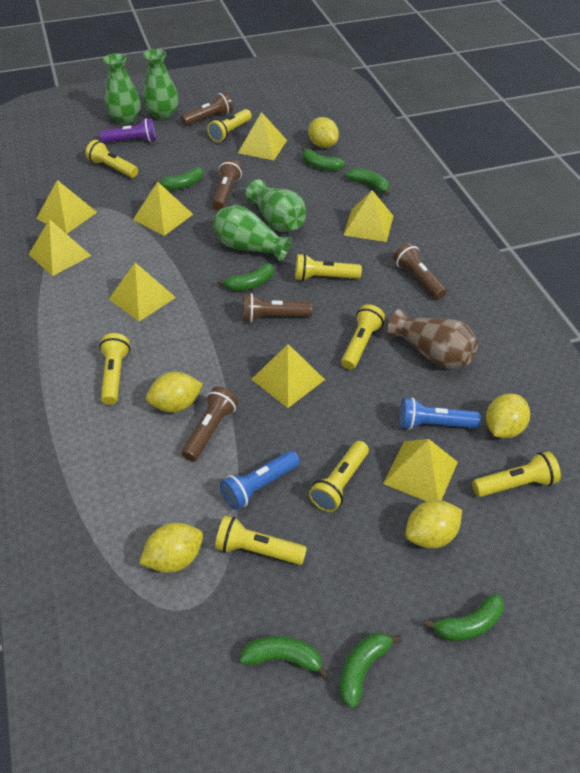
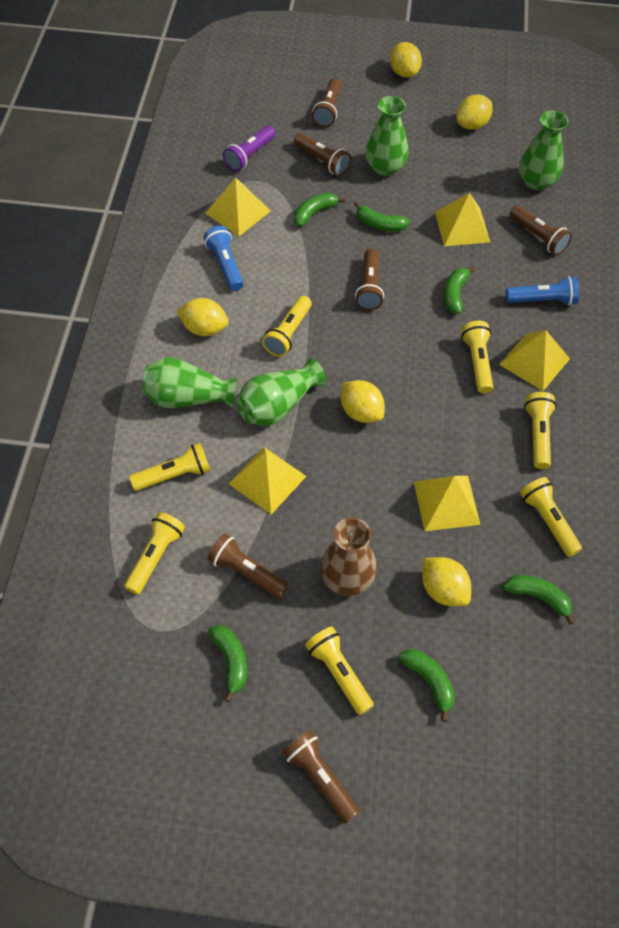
brown flashlight: 5 -> 6
green banana: 7 -> 6
yellow flashlight: 8 -> 7
yellow pyramid: 8 -> 5

